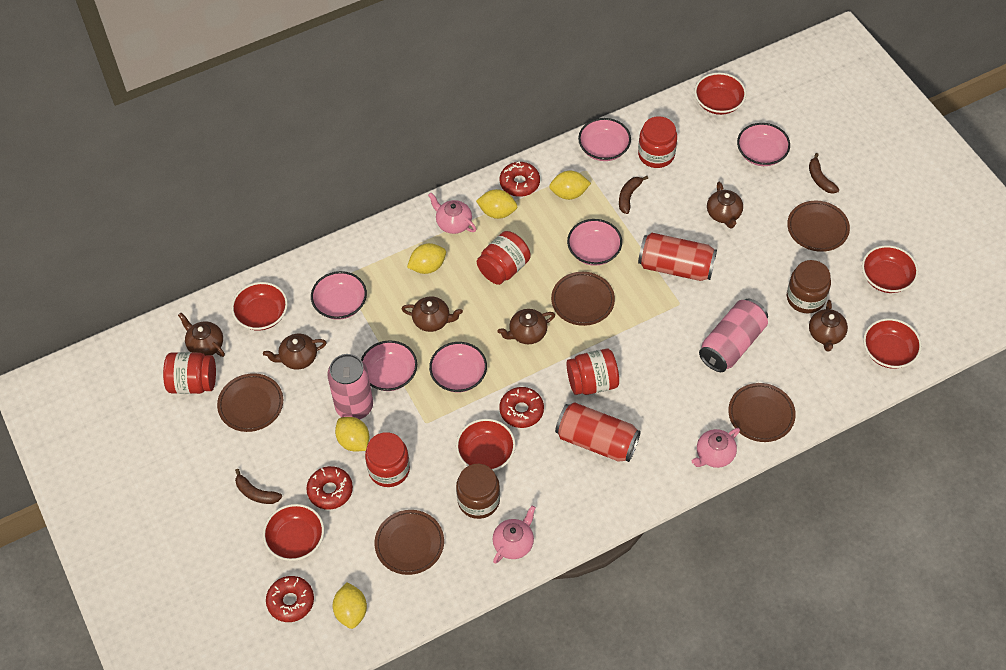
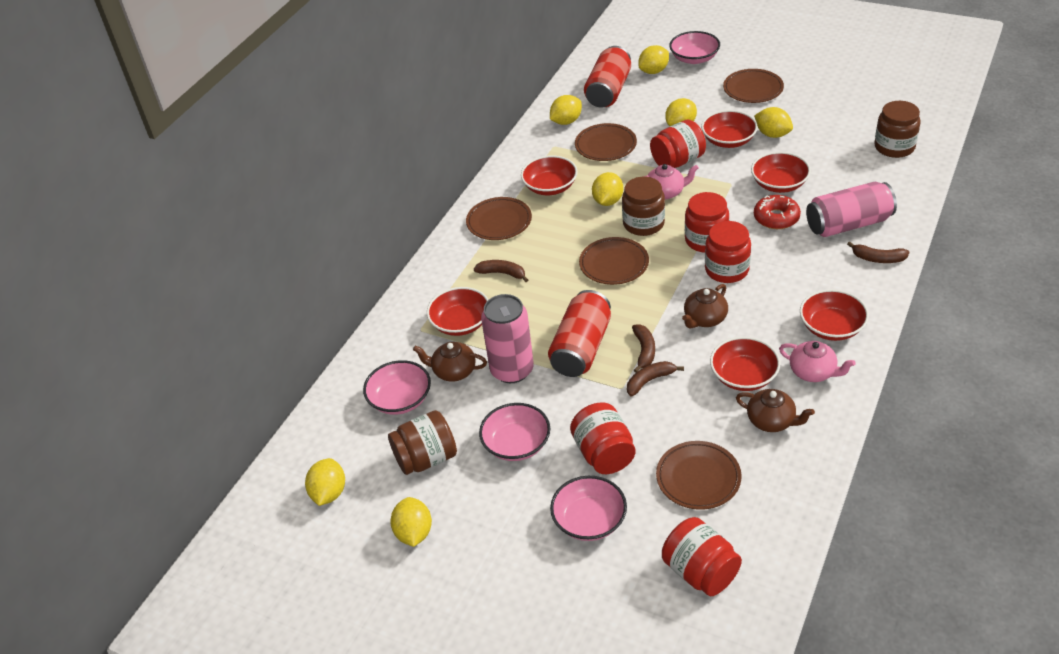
brown banana: 3 -> 4
brown jar: 2 -> 3
brown teapot: 6 -> 3
pink bowl: 6 -> 4
pink teapot: 3 -> 2
red donut: 4 -> 1
yellow lemon: 5 -> 7

